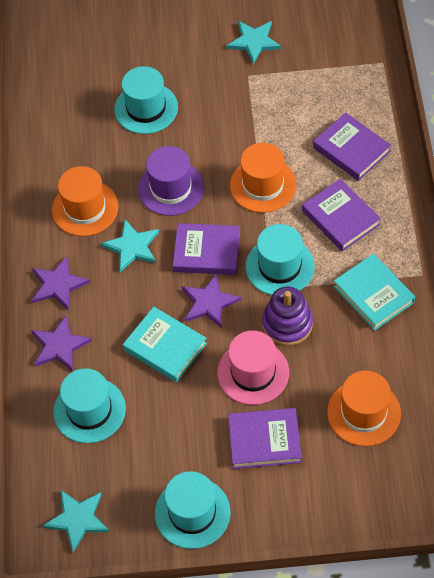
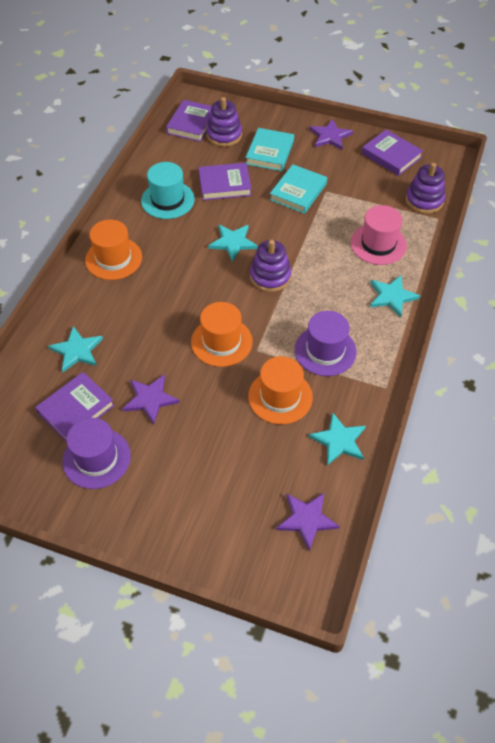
purple hat: 1 -> 2
purple stacking toy: 1 -> 3
turquoise hat: 4 -> 1
turquoise star: 3 -> 4

